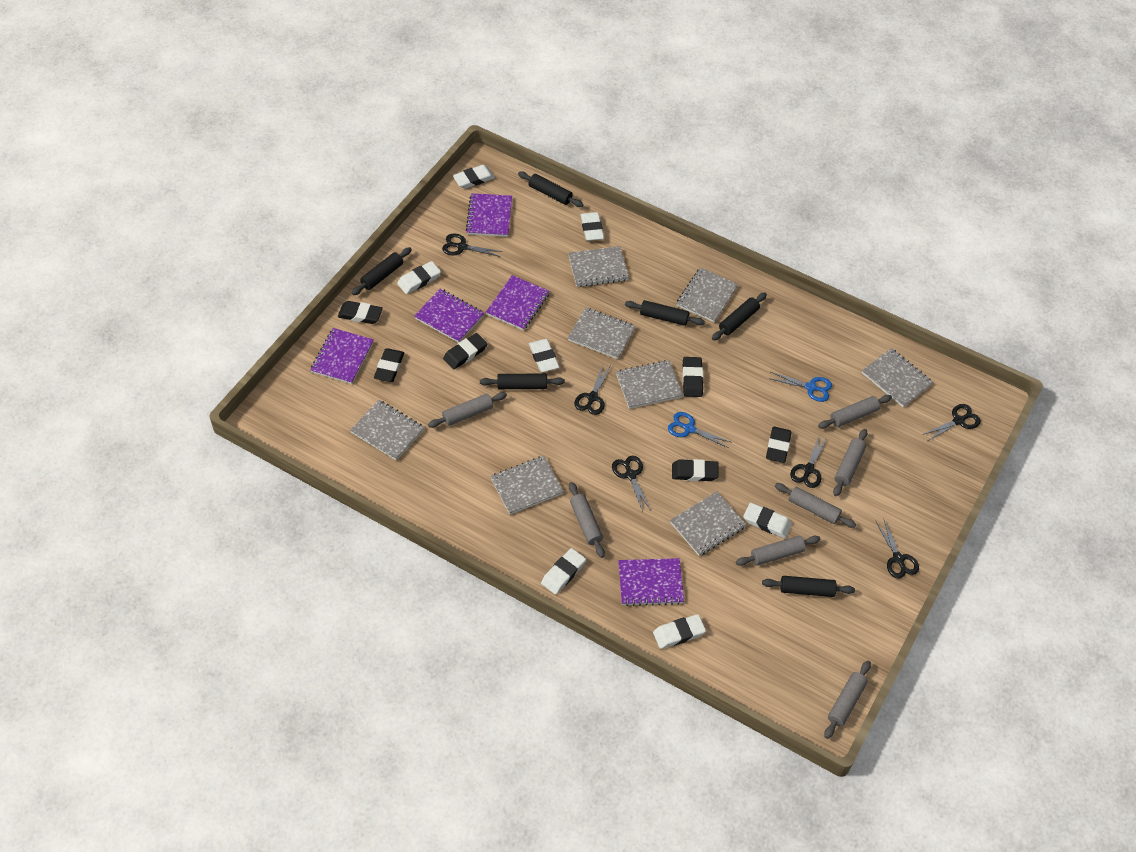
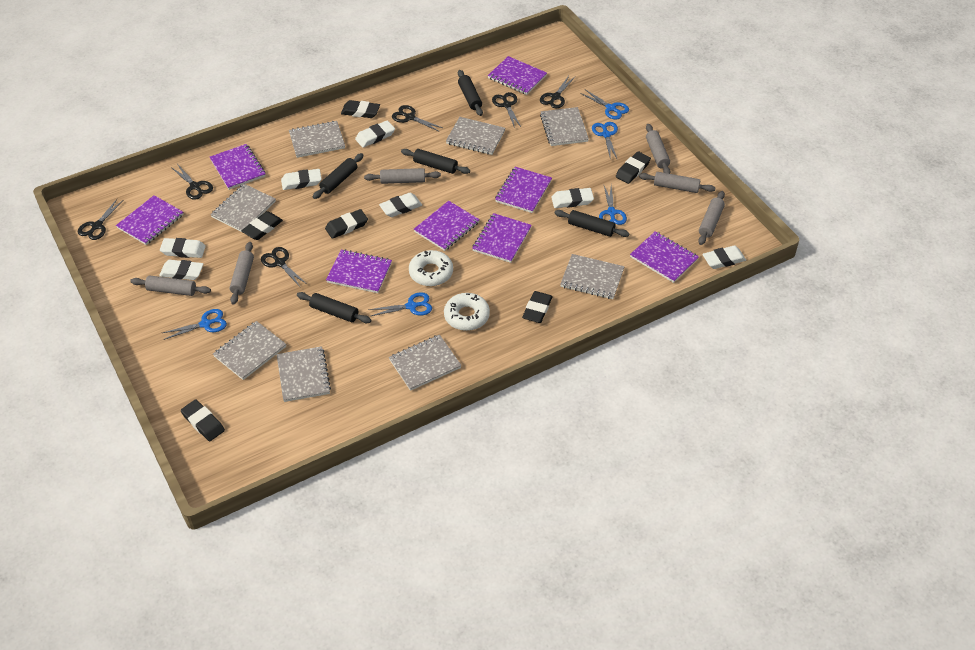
black rolling pin: 6 -> 5
blue scissors: 2 -> 5
grey rolling pin: 7 -> 6
purple notebook: 5 -> 8
white donut: 0 -> 2

